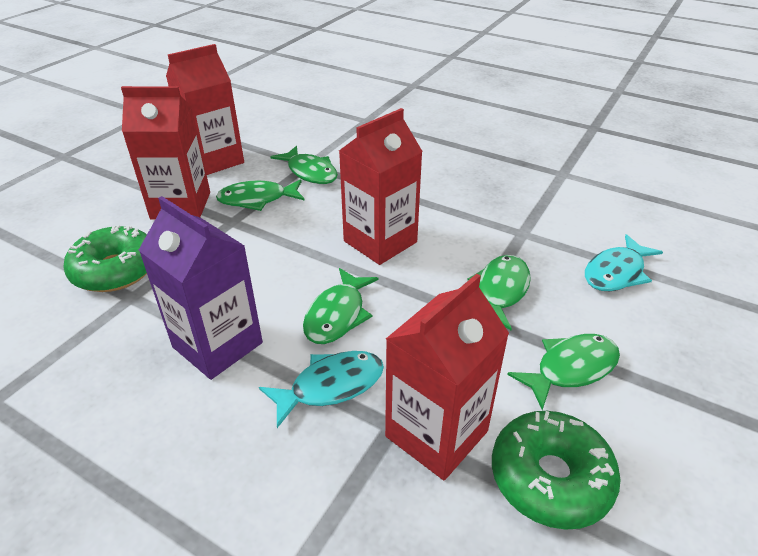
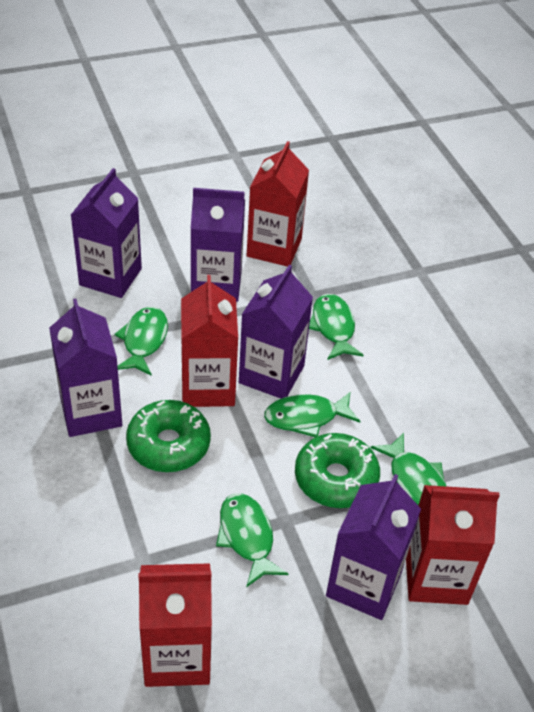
purple carton: 1 -> 5
turquoise fish: 2 -> 0

